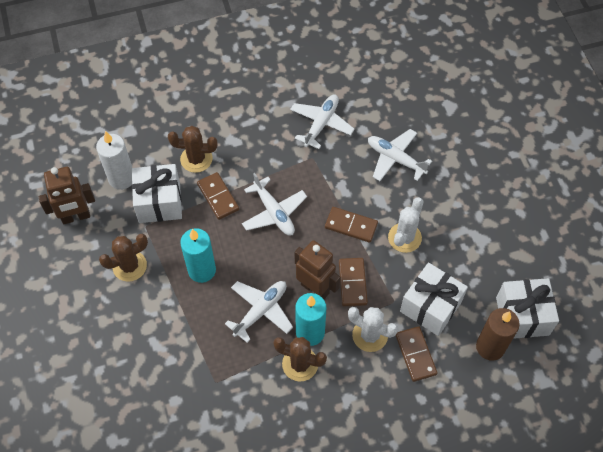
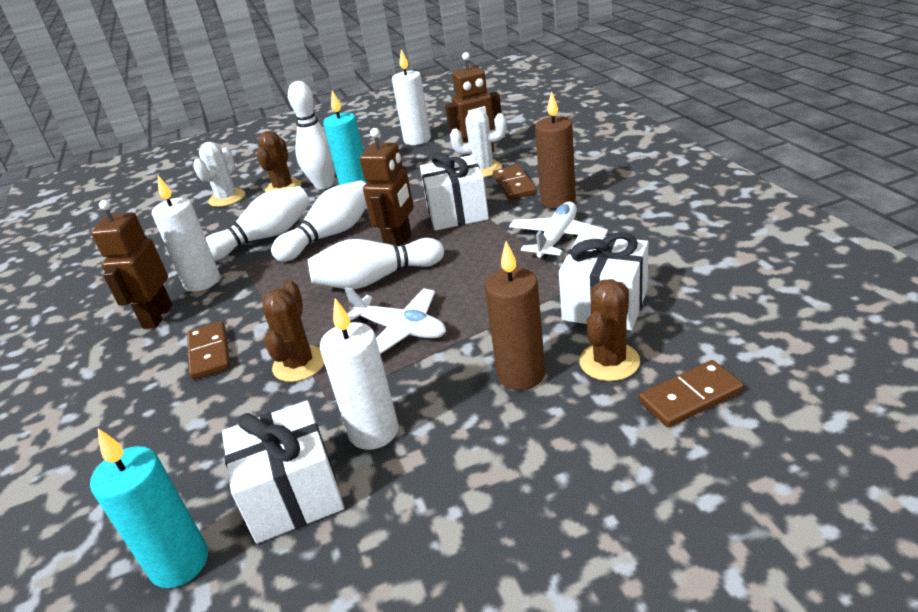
brown candle: 1 -> 2
brown domino: 4 -> 3
brown robot: 2 -> 3
white bowling pin: 0 -> 4
white candle: 1 -> 3
white plane: 4 -> 2

